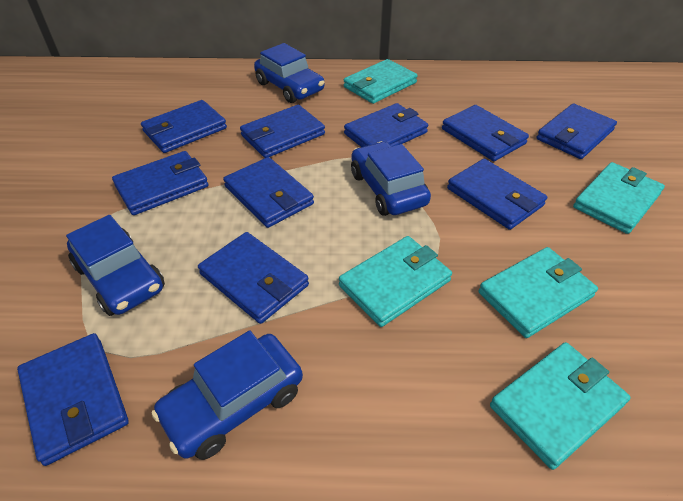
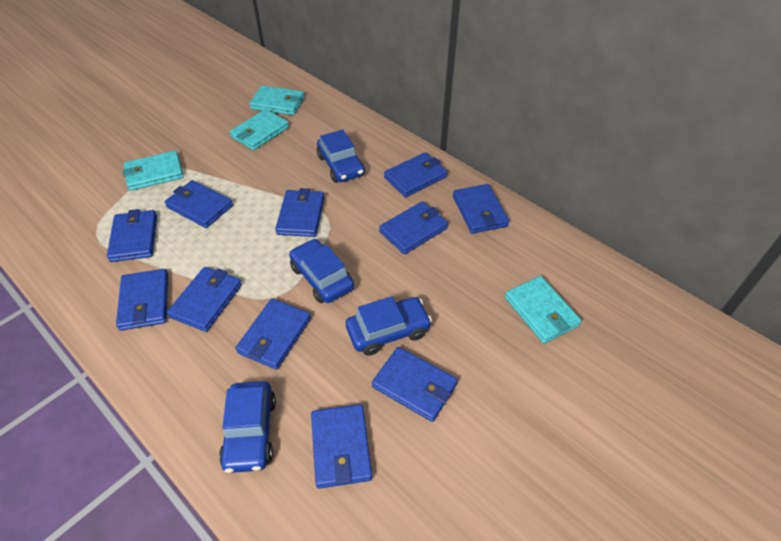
blue wallet: 10 -> 11
turquoise wallet: 5 -> 4

